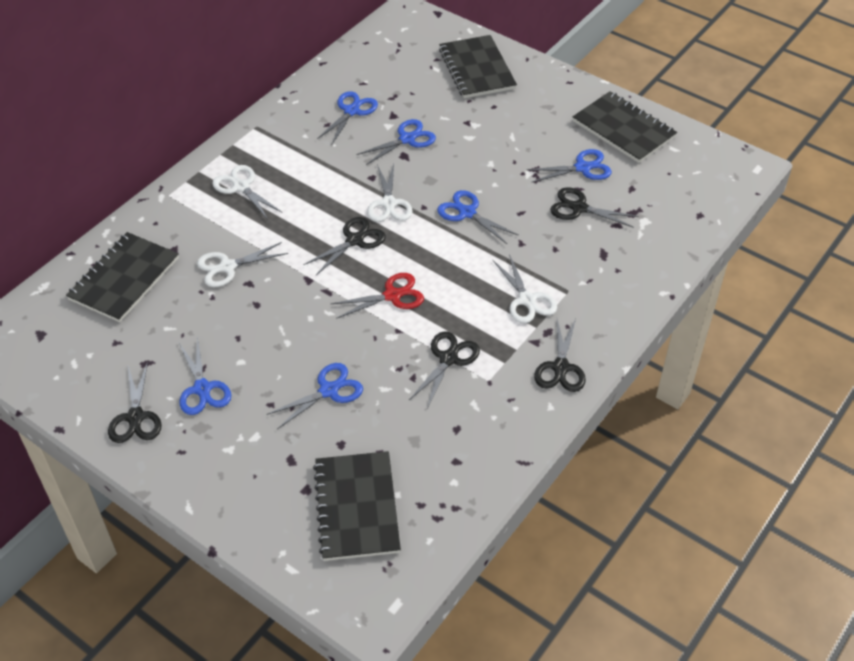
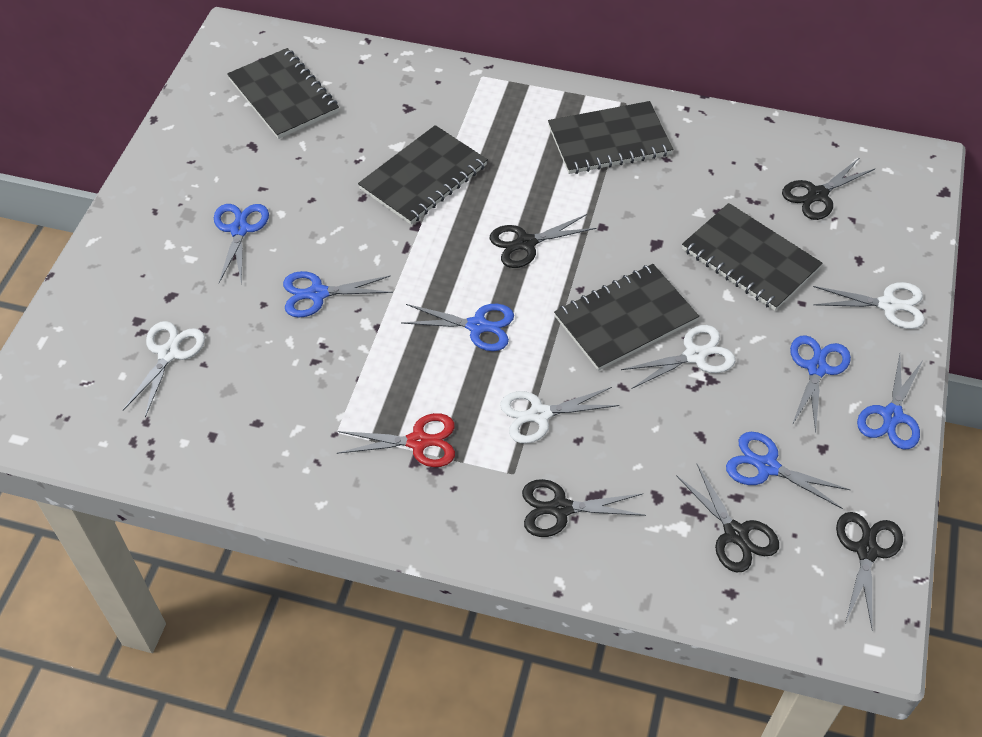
black notebook: 4 -> 5

